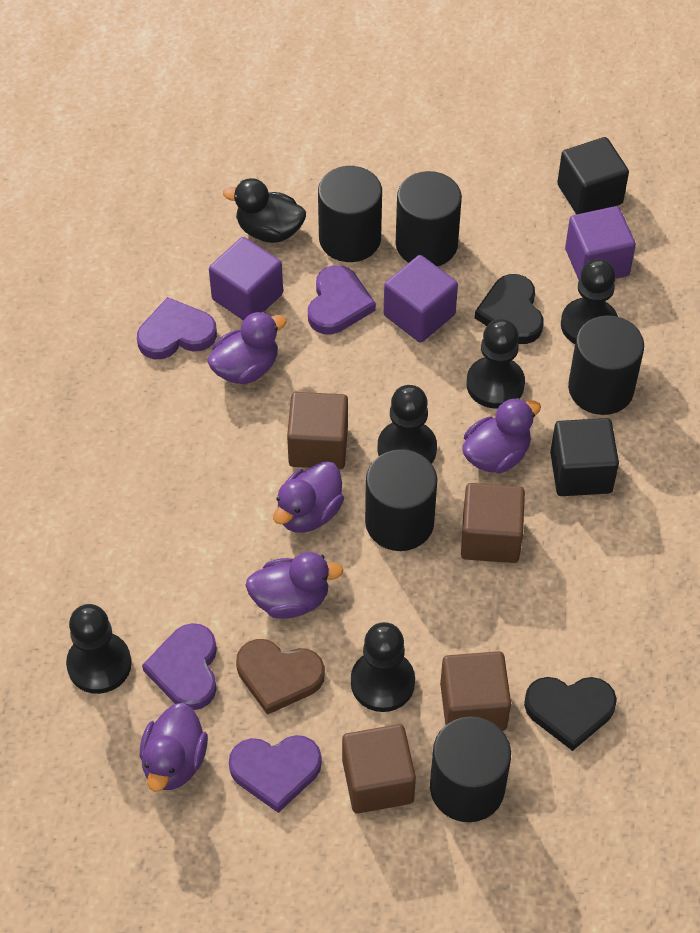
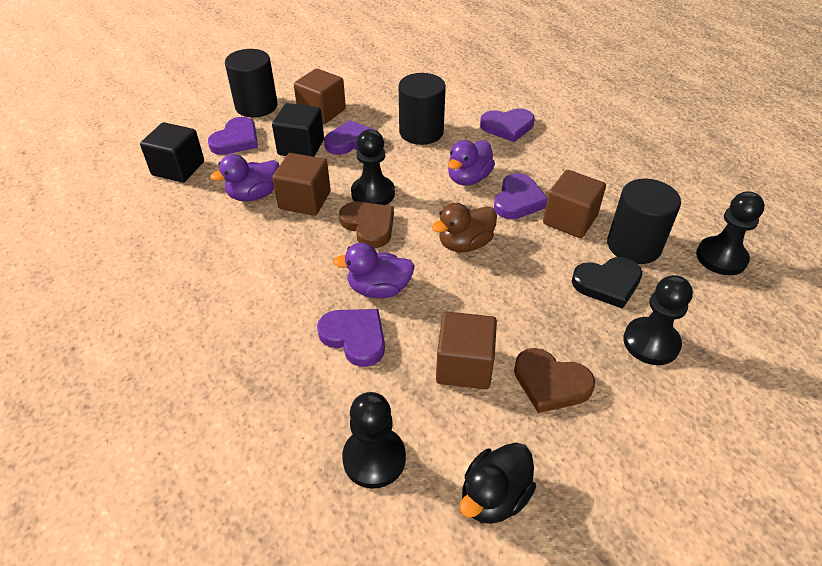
black cylinder: 5 -> 3
black heart: 2 -> 1
black pawn: 5 -> 4
brown duck: 0 -> 1
brown heart: 1 -> 2
purple cube: 3 -> 0
purple duck: 5 -> 3
purple heart: 4 -> 5

